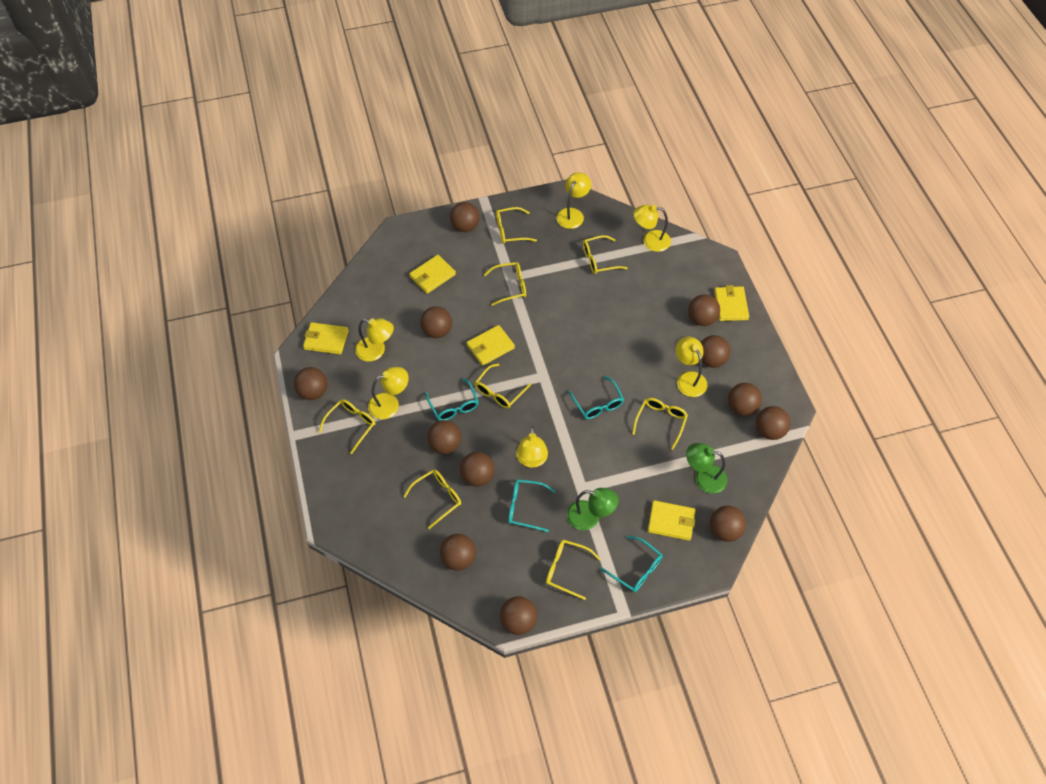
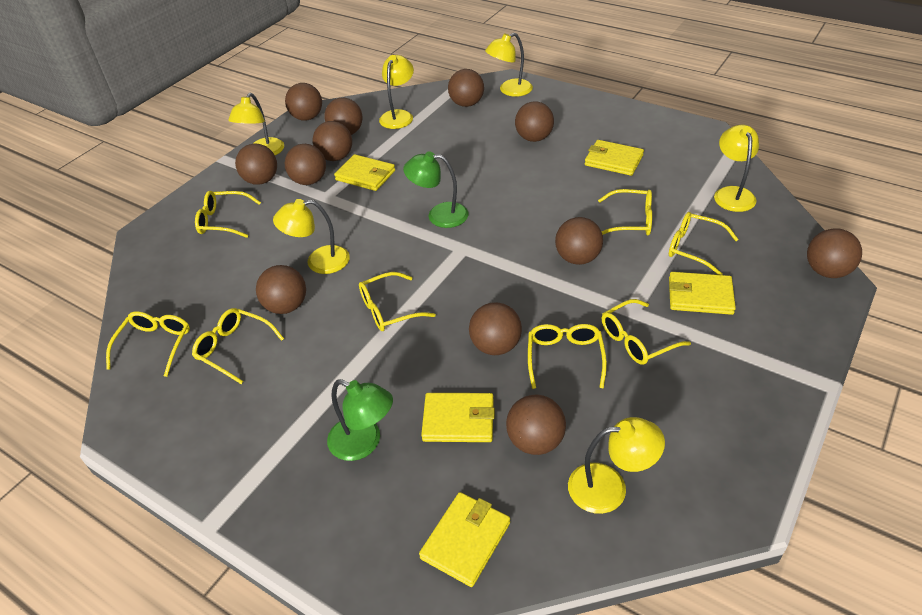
turquoise glasses: 4 -> 0

